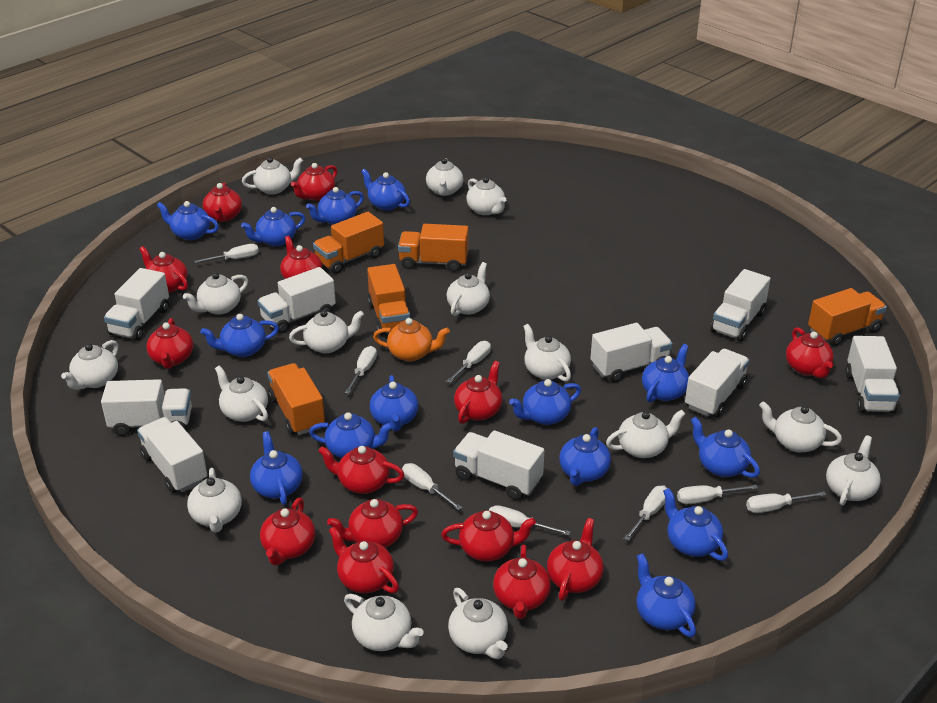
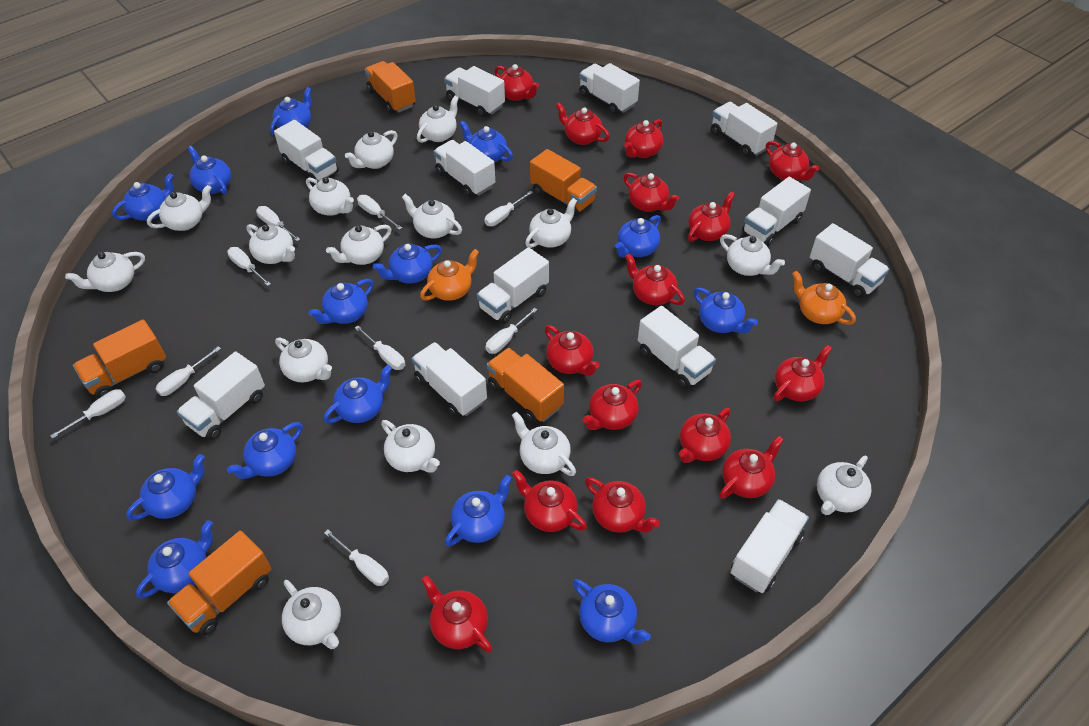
orange teapot: 1 -> 2
red teapot: 14 -> 15
white screwdriver: 8 -> 9
white truck: 9 -> 12

